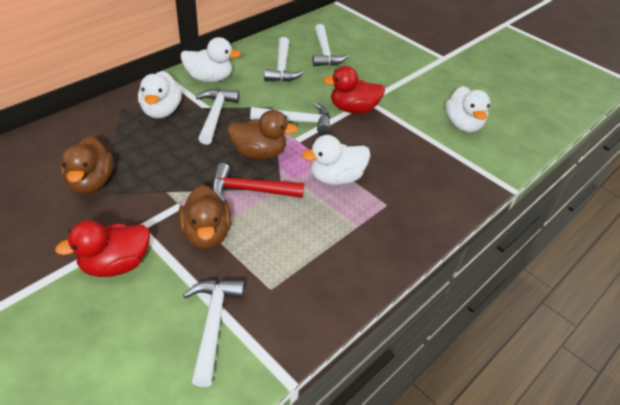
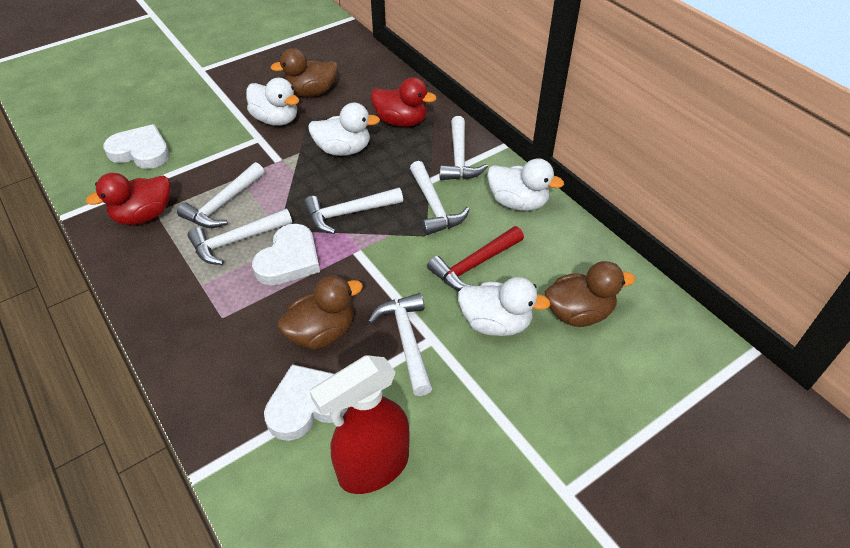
red spray bottle: 0 -> 1
white hammer: 5 -> 6
white heart: 0 -> 3

